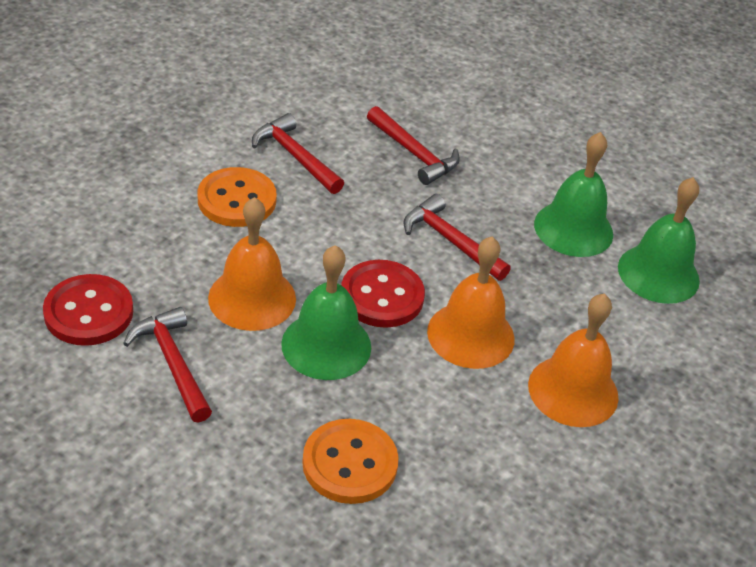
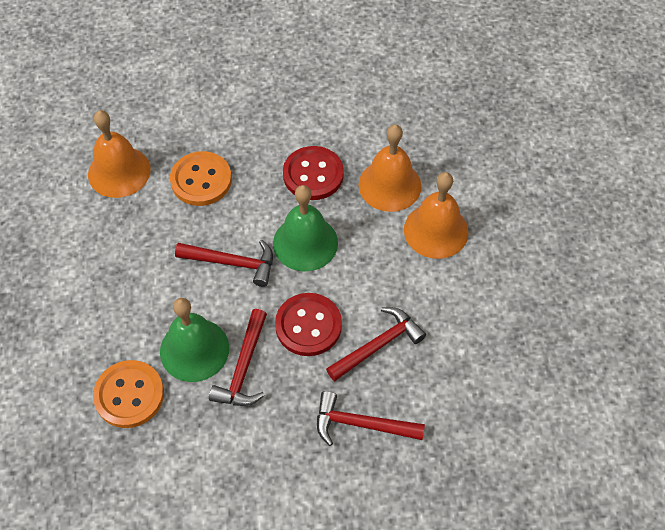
green bell: 3 -> 2

